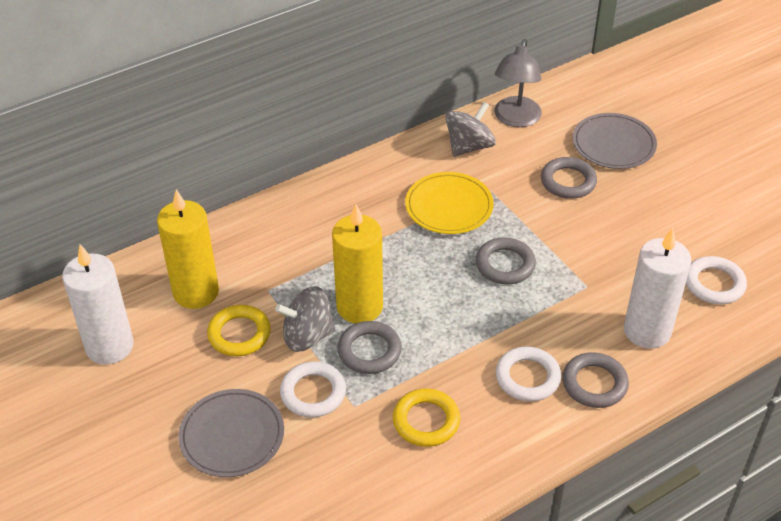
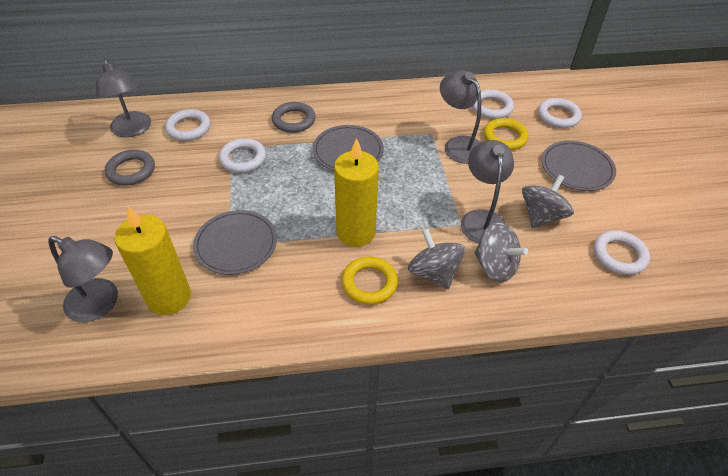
grey lamp: 1 -> 4
grey plate: 2 -> 3
grey ring: 4 -> 2
grey spinning top: 2 -> 3
white candle: 2 -> 0
white ring: 3 -> 5
yellow plate: 1 -> 0

